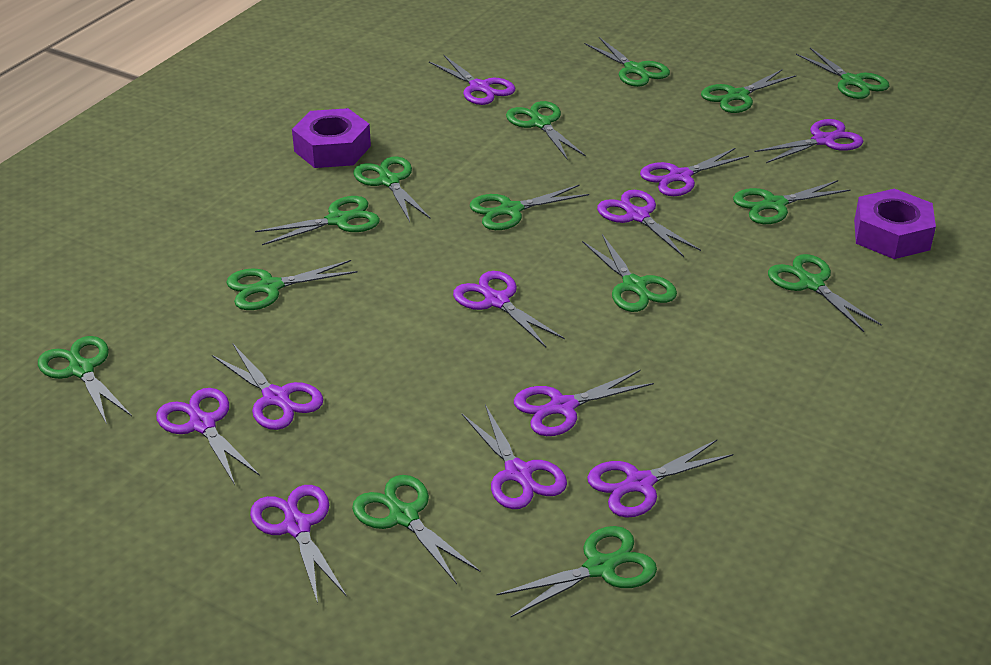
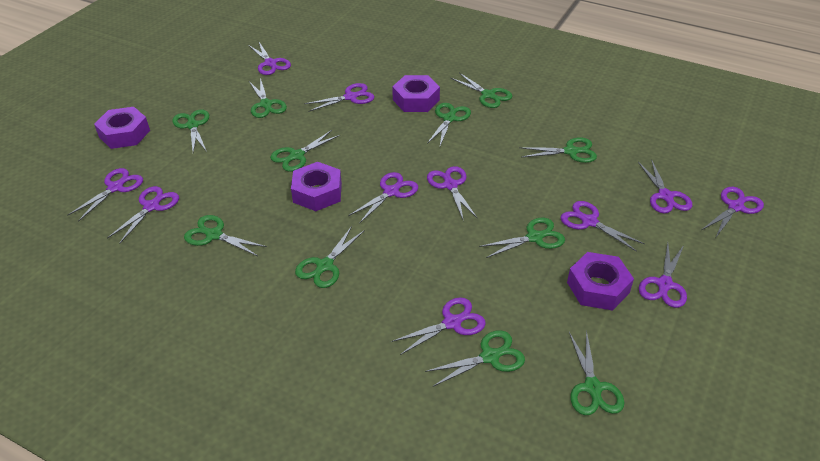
green scissors: 14 -> 11
purple nut: 2 -> 4

